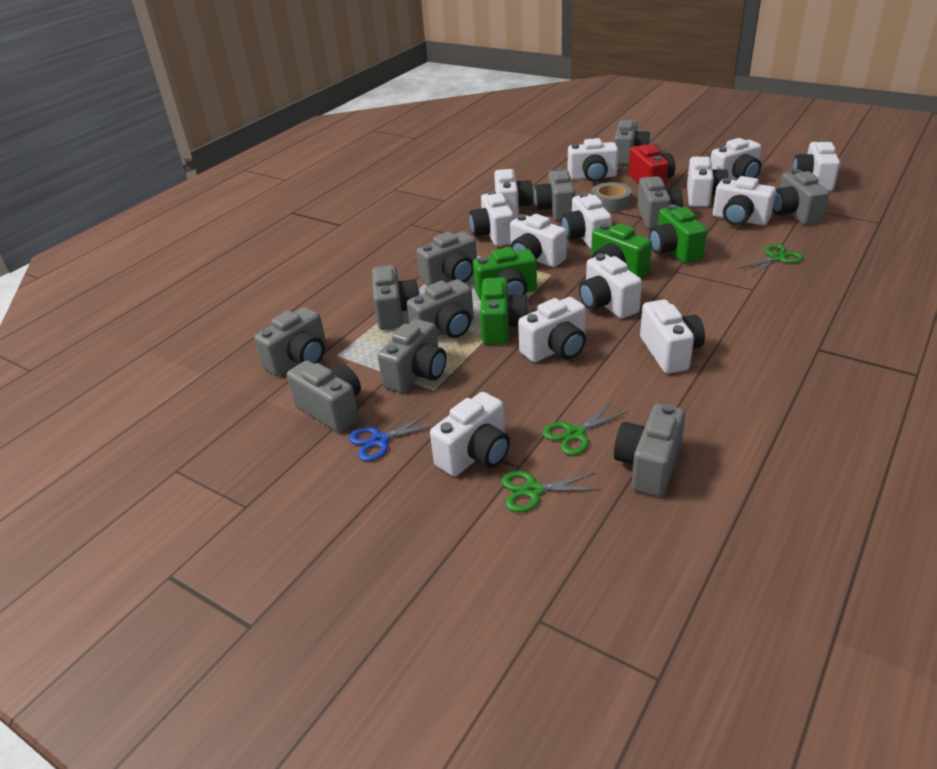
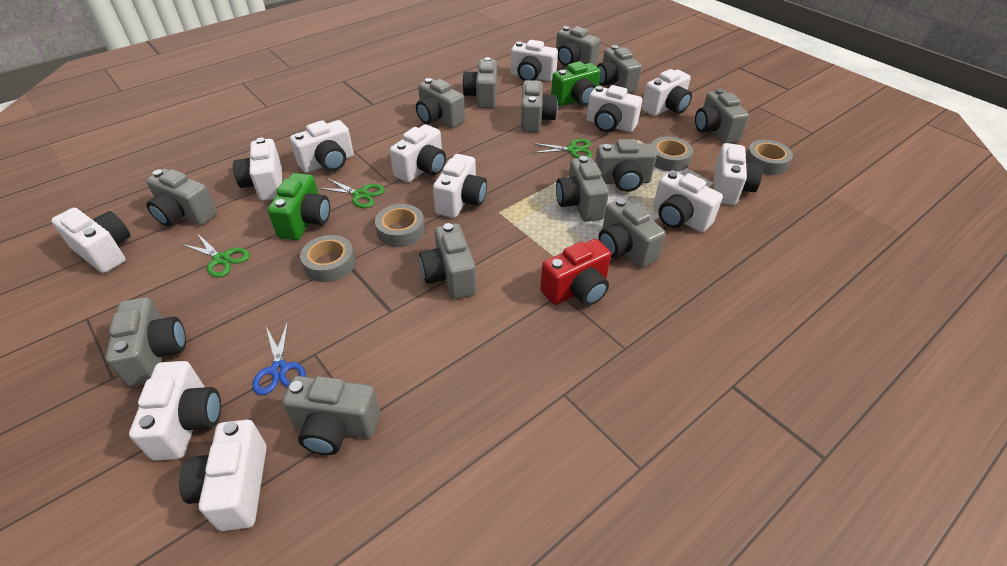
green camera: 4 -> 2
grey camera: 11 -> 13
grey tape: 1 -> 4
white camera: 13 -> 12

